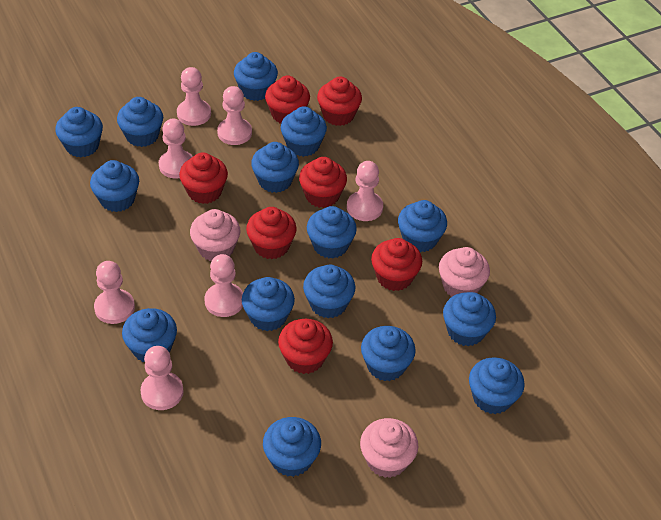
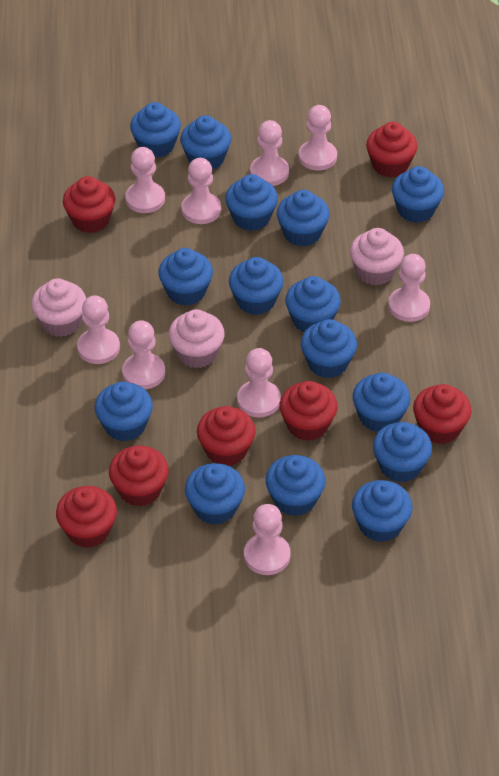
pink pawn: 7 -> 9

